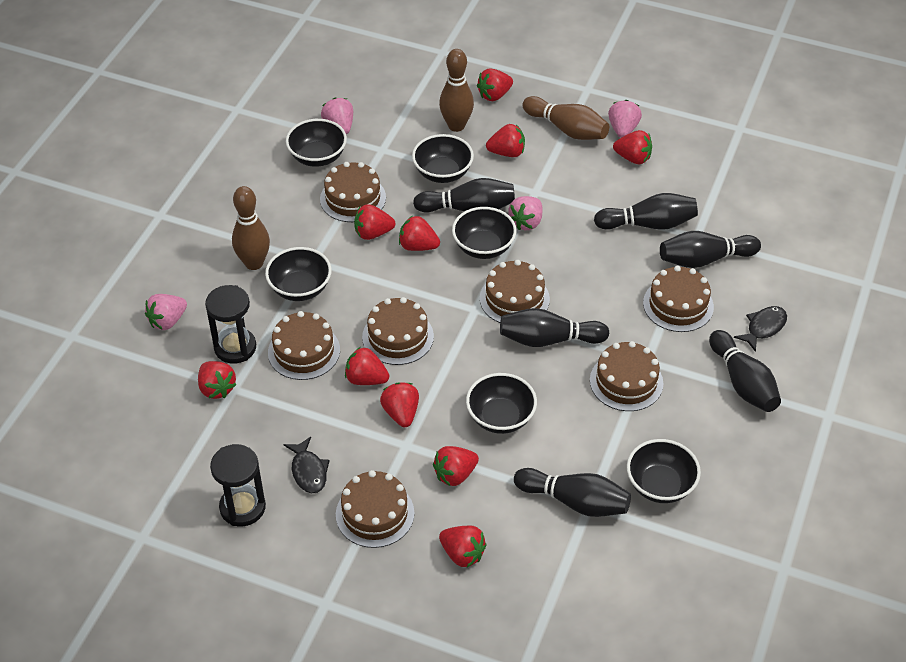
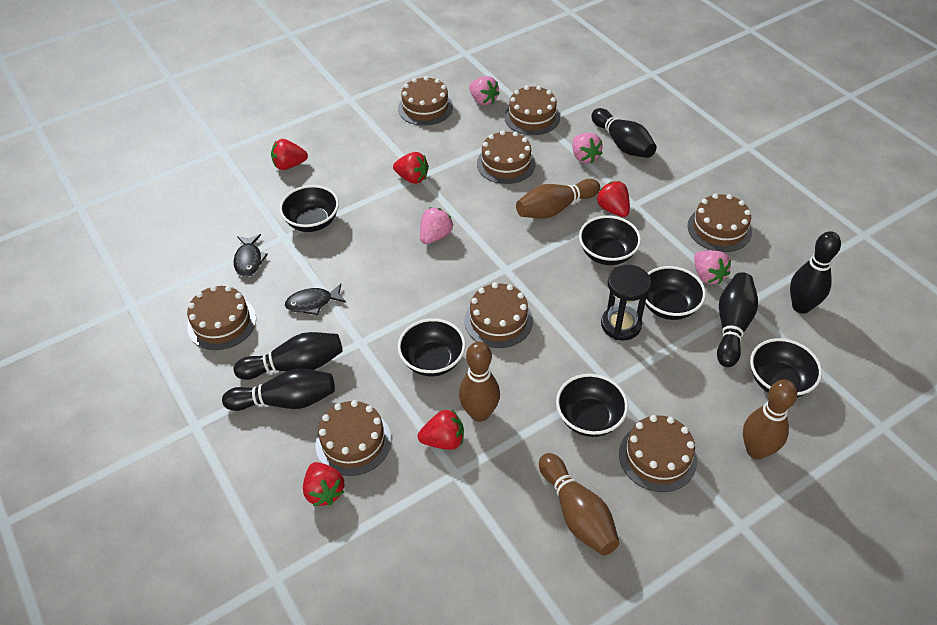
black bowling pin: 6 -> 5
black hourglass: 2 -> 1
brown bowling pin: 3 -> 4
brown cake: 7 -> 8
red strawberry: 10 -> 5

